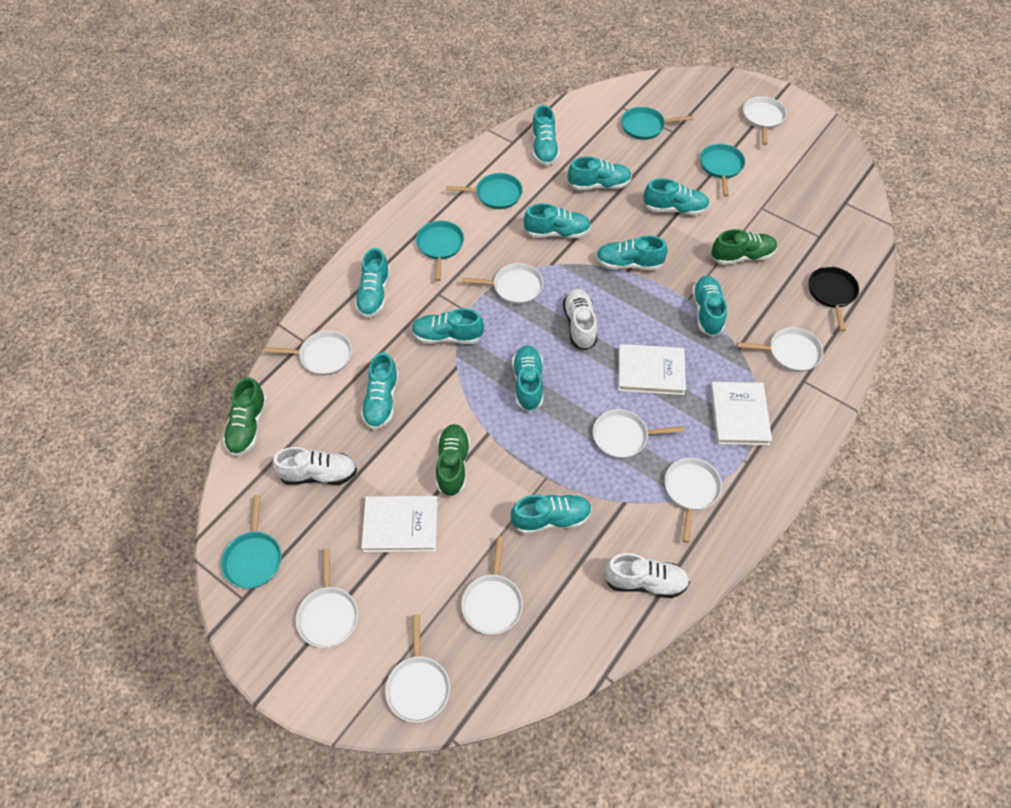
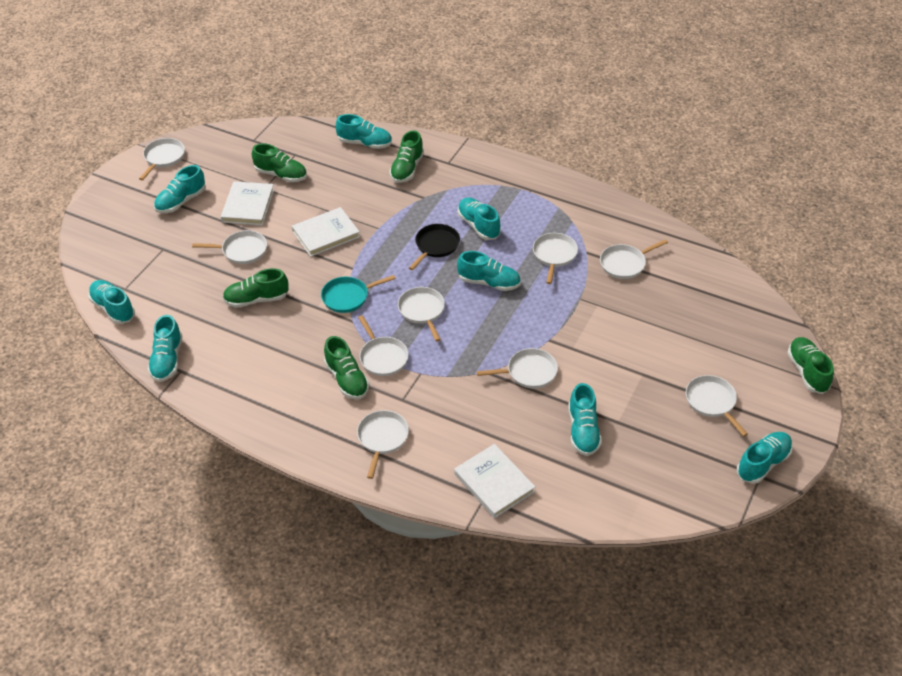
green shoe: 3 -> 5
turquoise pan: 5 -> 1
turquoise shoe: 11 -> 8
white shoe: 3 -> 0

